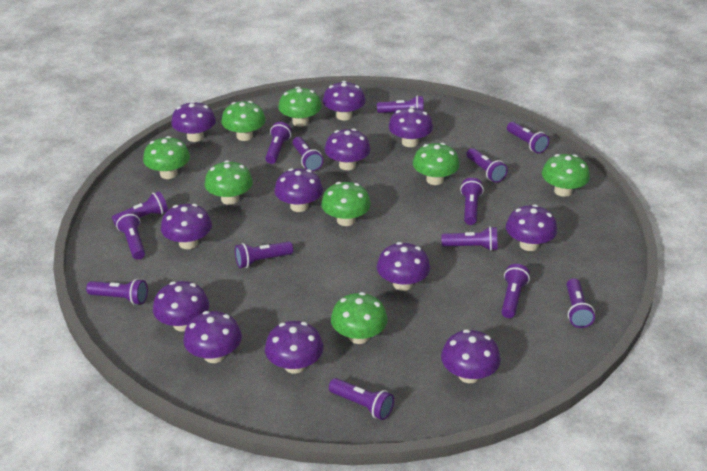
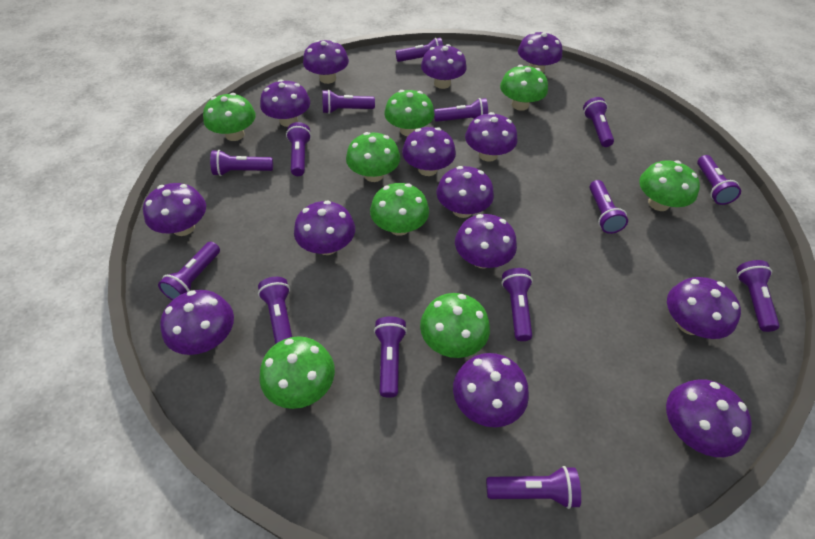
purple mushroom: 12 -> 14

